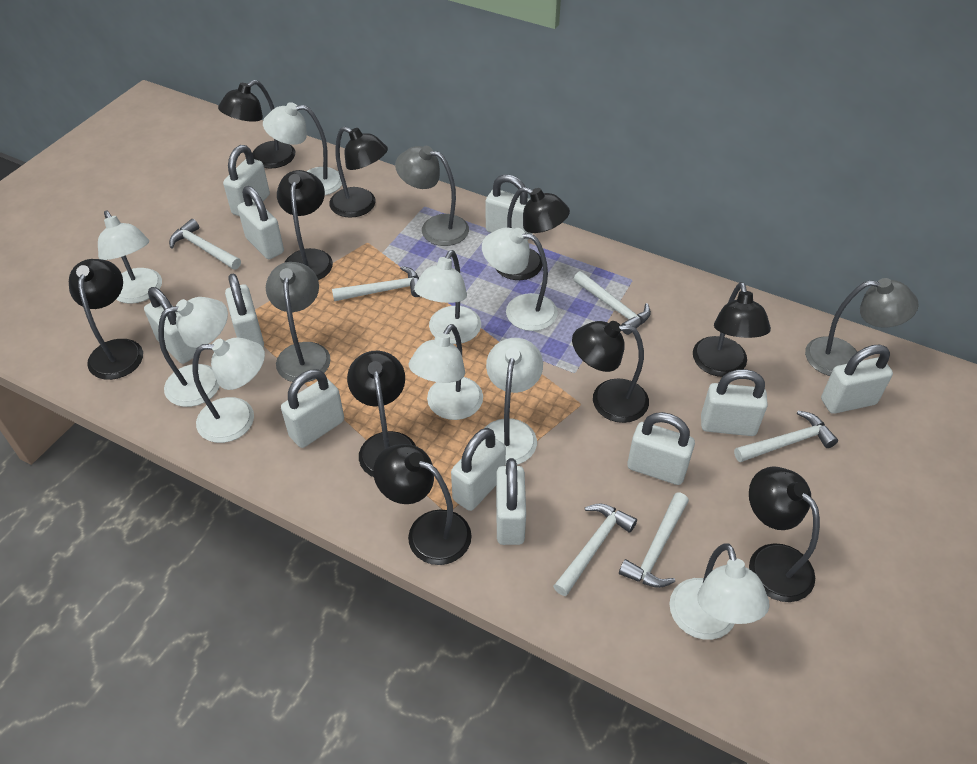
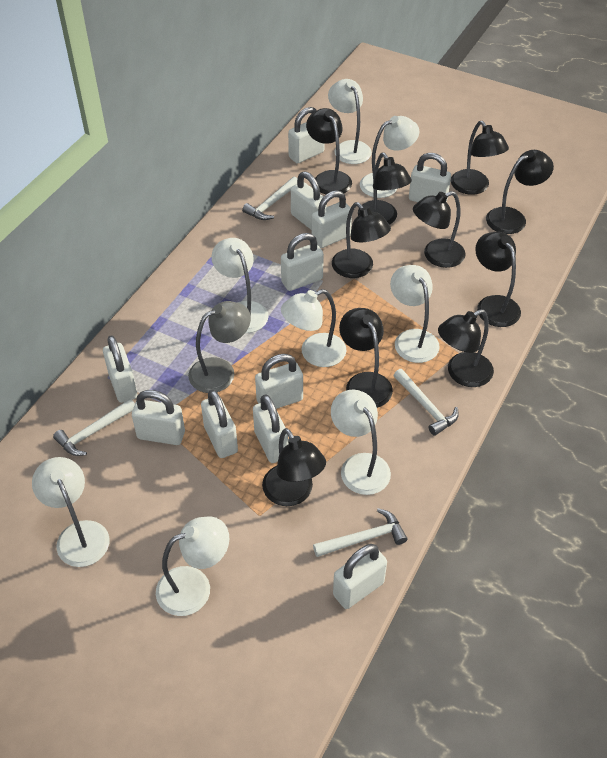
grey lamp: 3 -> 1
white hammer: 6 -> 4
white lamp: 9 -> 8

